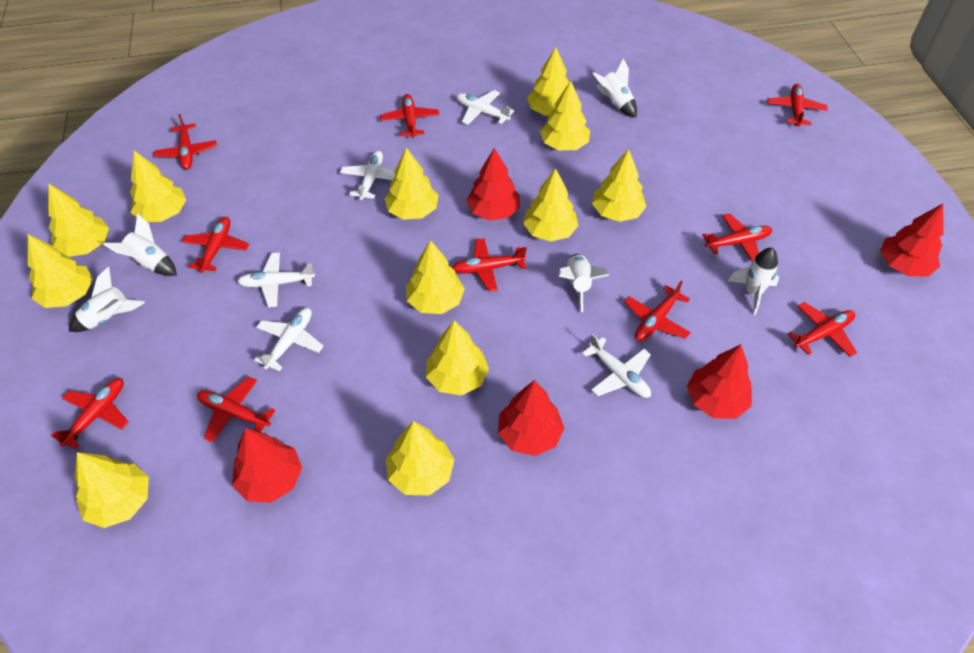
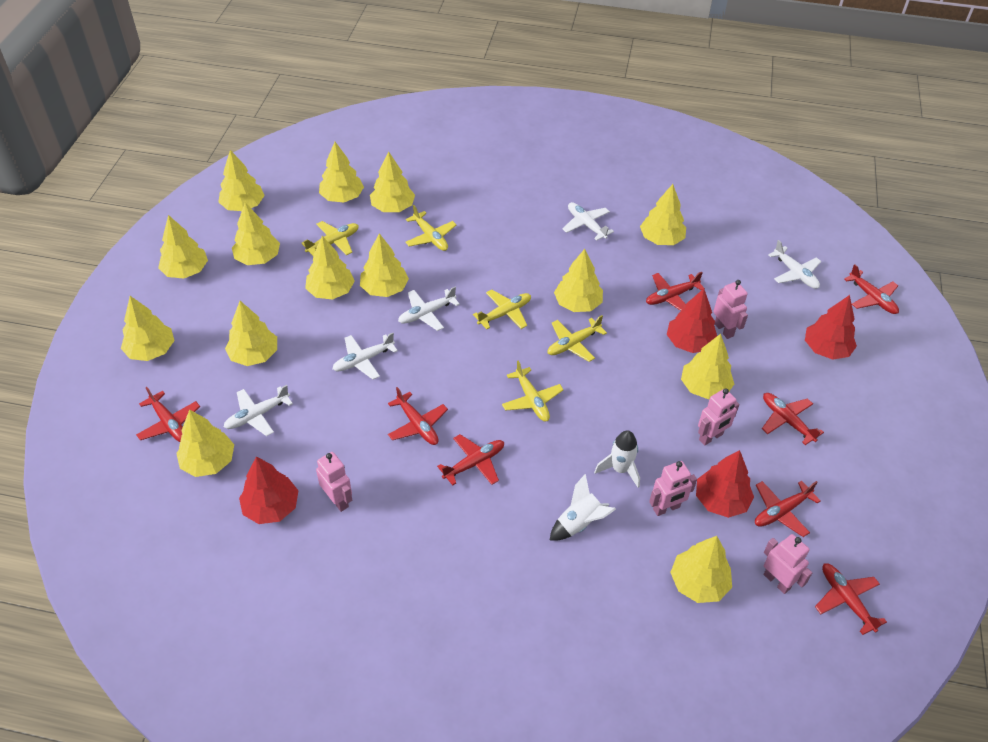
pink robot: 0 -> 5
red plane: 10 -> 8
red tree: 5 -> 4
white rocket: 5 -> 2
yellow plane: 0 -> 5
yellow tree: 12 -> 14

